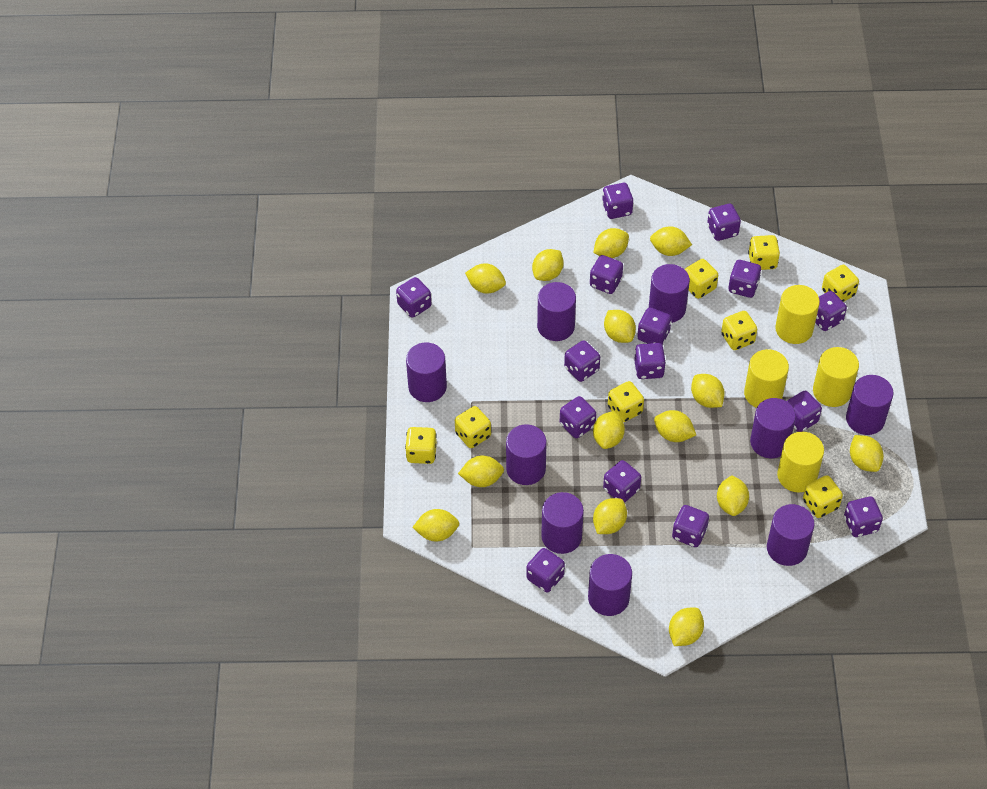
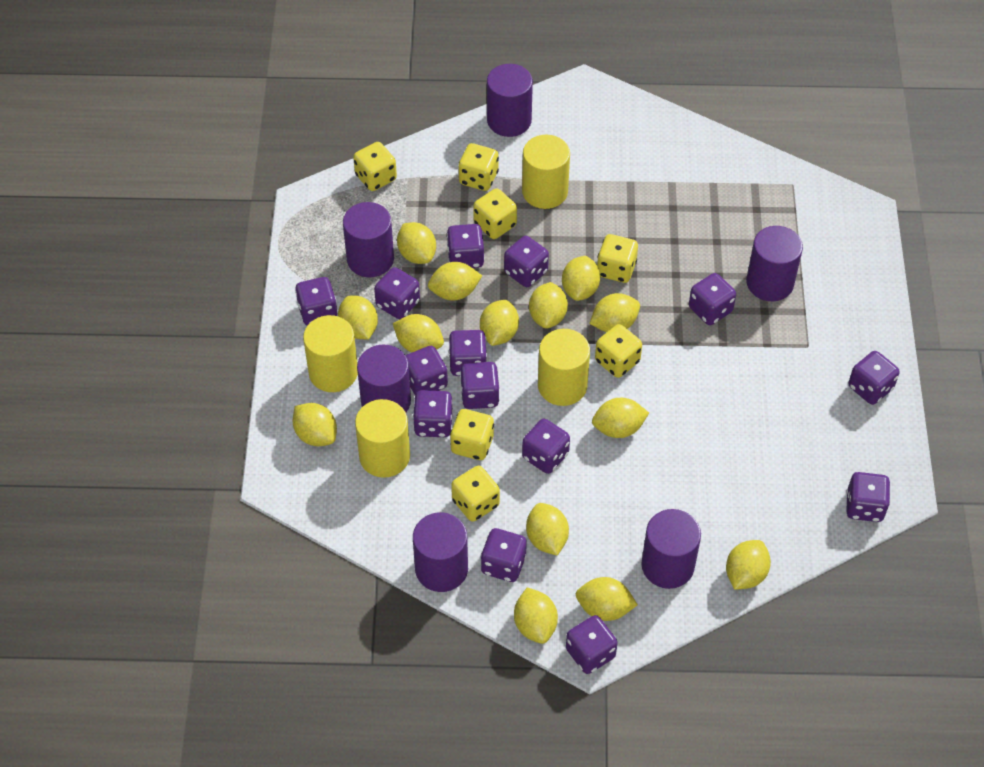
purple cylinder: 9 -> 6
purple dice: 15 -> 14
yellow dice: 8 -> 7

